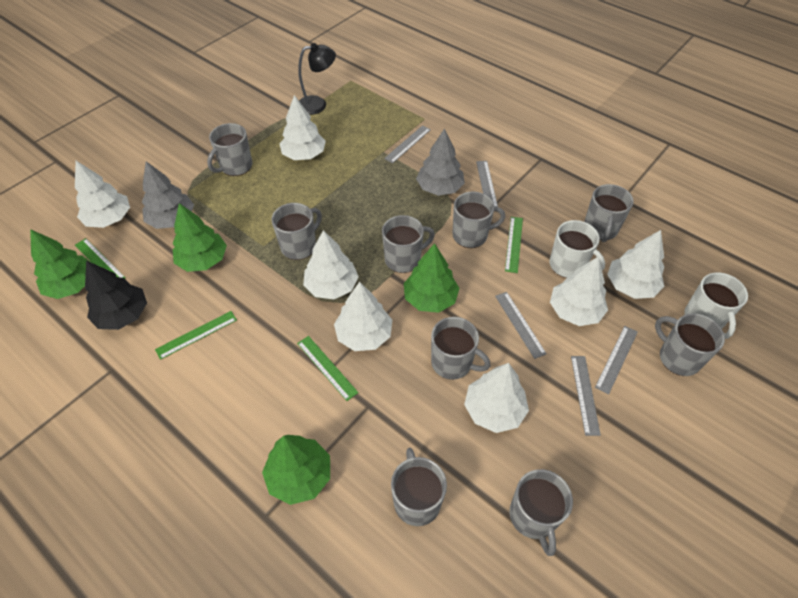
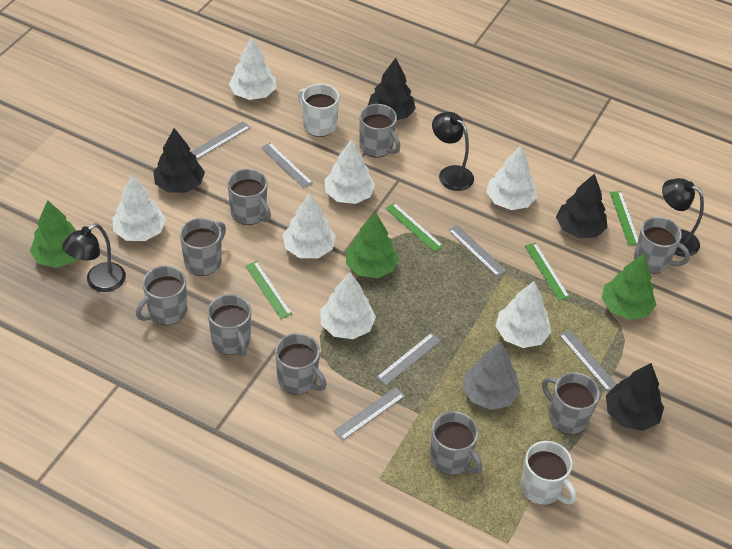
black lamp: 1 -> 3
black tree: 1 -> 4
green tree: 4 -> 3
grey ruler: 5 -> 6
grey tree: 2 -> 1

